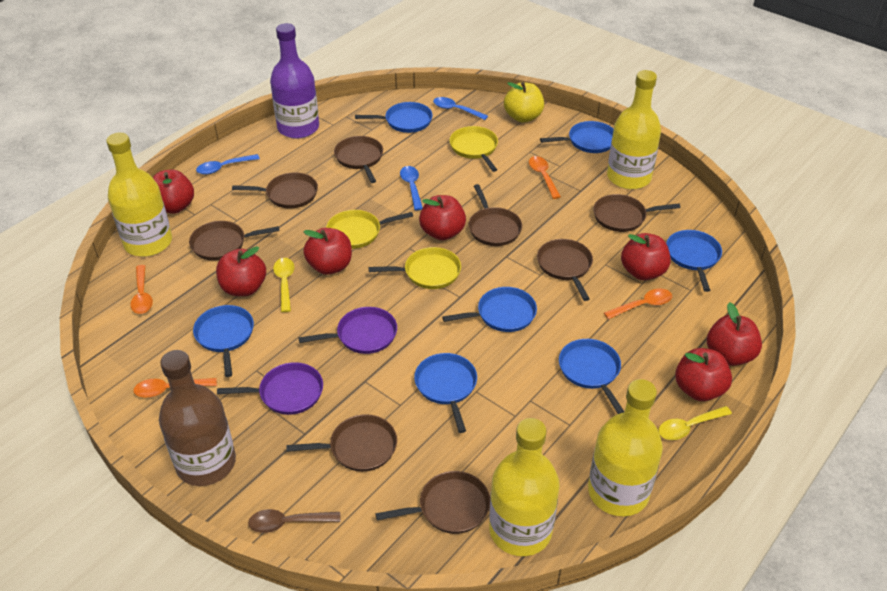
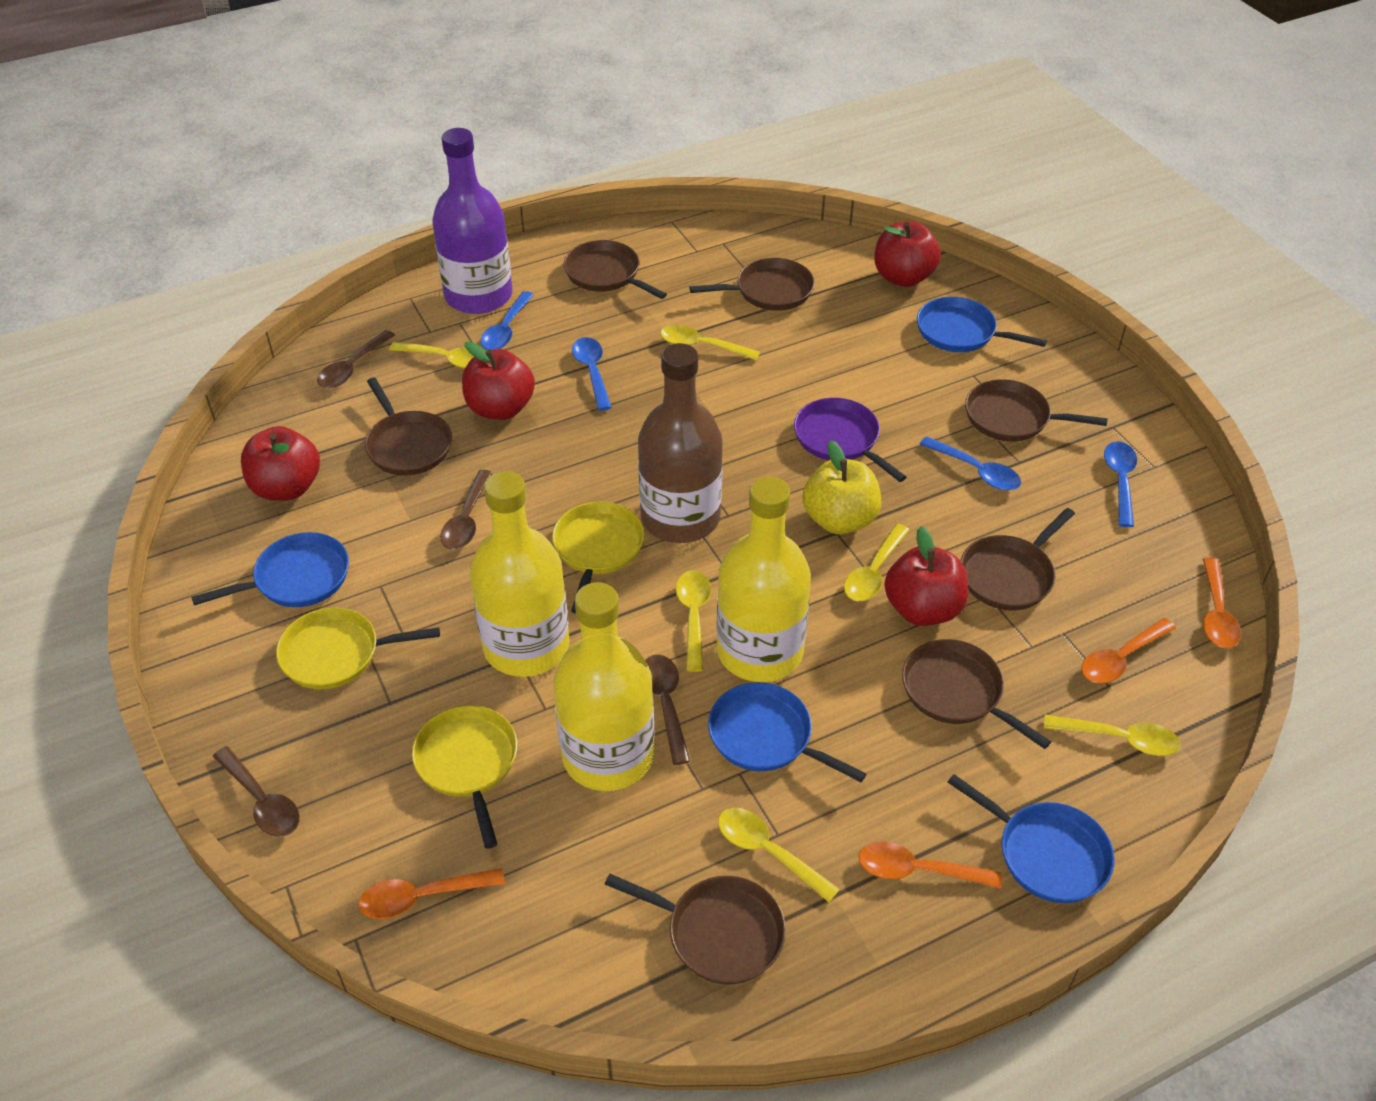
blue pan: 7 -> 4
blue spoon: 3 -> 4
brown pan: 8 -> 7
brown spoon: 1 -> 4
purple pan: 2 -> 1
red apple: 7 -> 4
yellow bottle: 4 -> 3
yellow spoon: 2 -> 6

